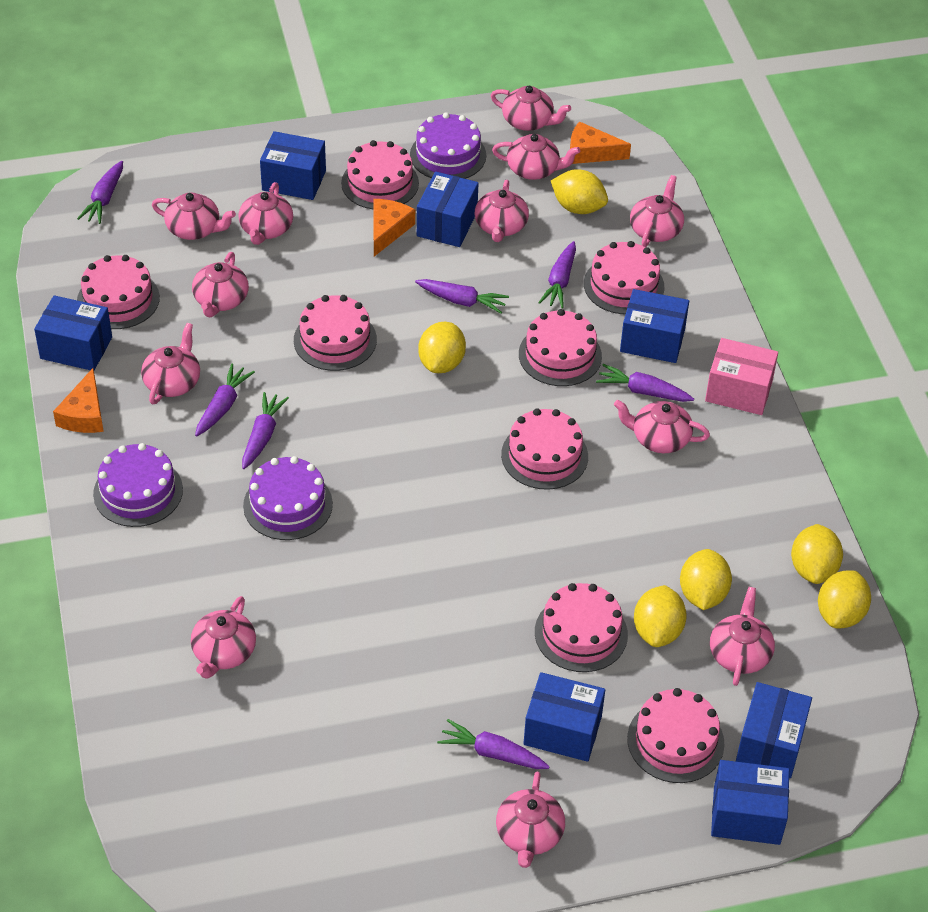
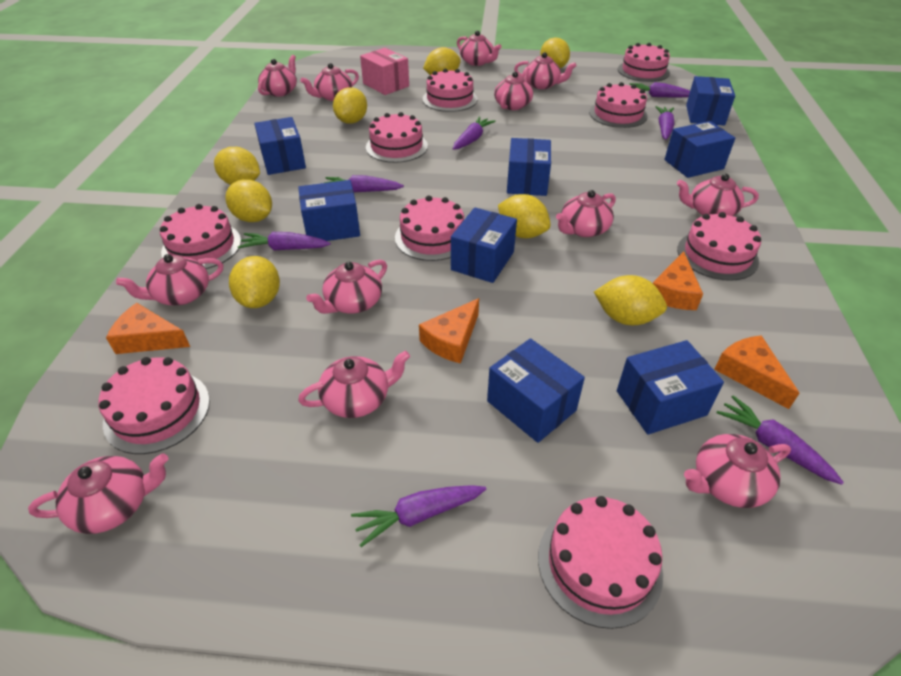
blue box: 7 -> 8
orange cheese: 3 -> 4
pink cake: 8 -> 9
purple cake: 3 -> 0
yellow lemon: 6 -> 8

